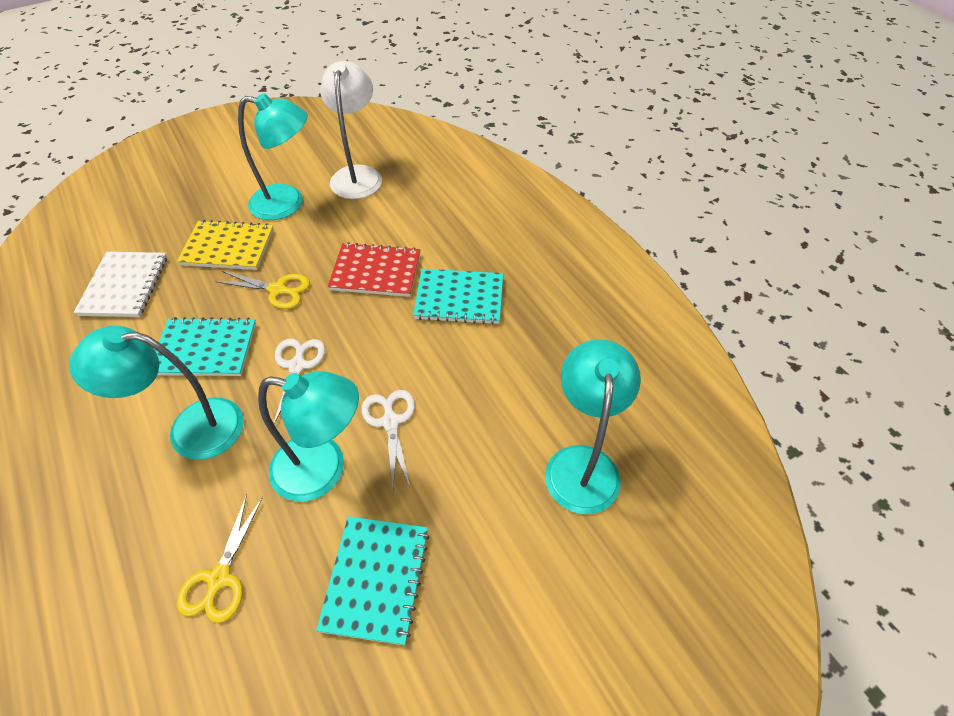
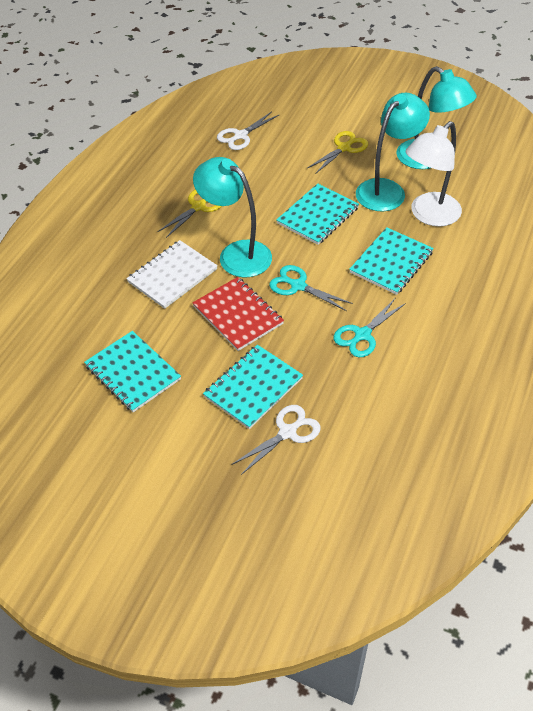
turquoise lamp: 4 -> 3
turquoise notebook: 3 -> 4
turquoise scissors: 0 -> 2
yellow notebook: 1 -> 0

